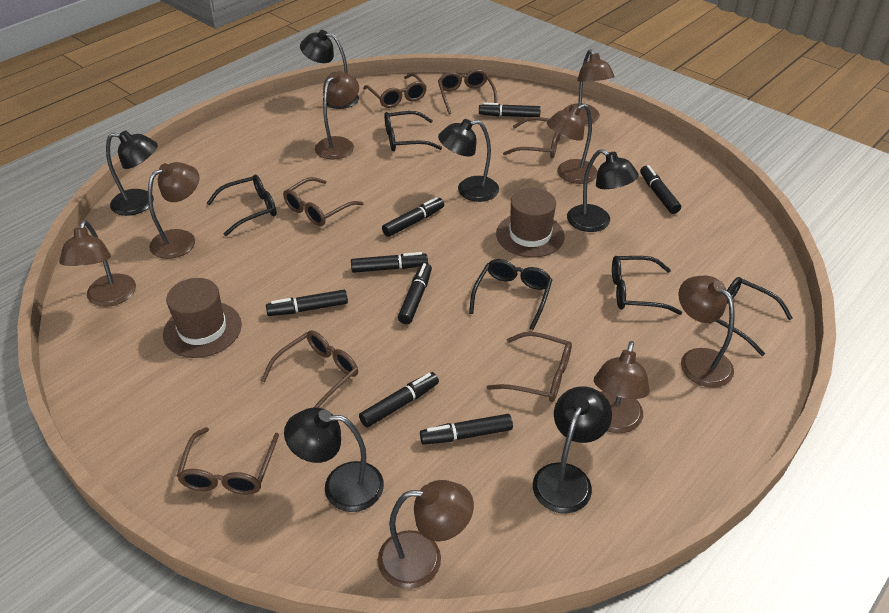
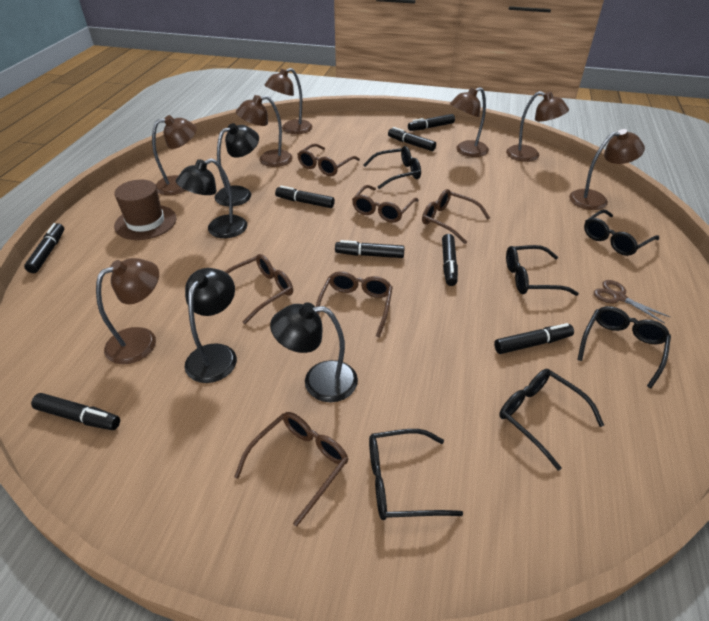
black glasses: 5 -> 6
black lamp: 6 -> 4
brown glasses: 7 -> 6
brown hat: 2 -> 1
brown lamp: 8 -> 7
brown scissors: 0 -> 1

